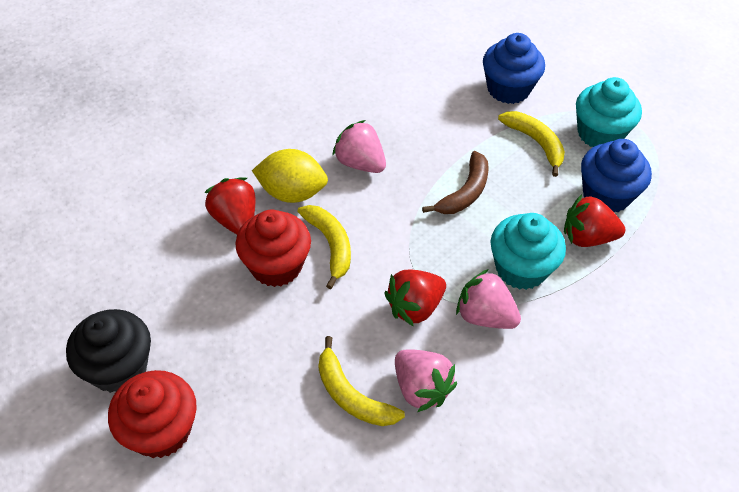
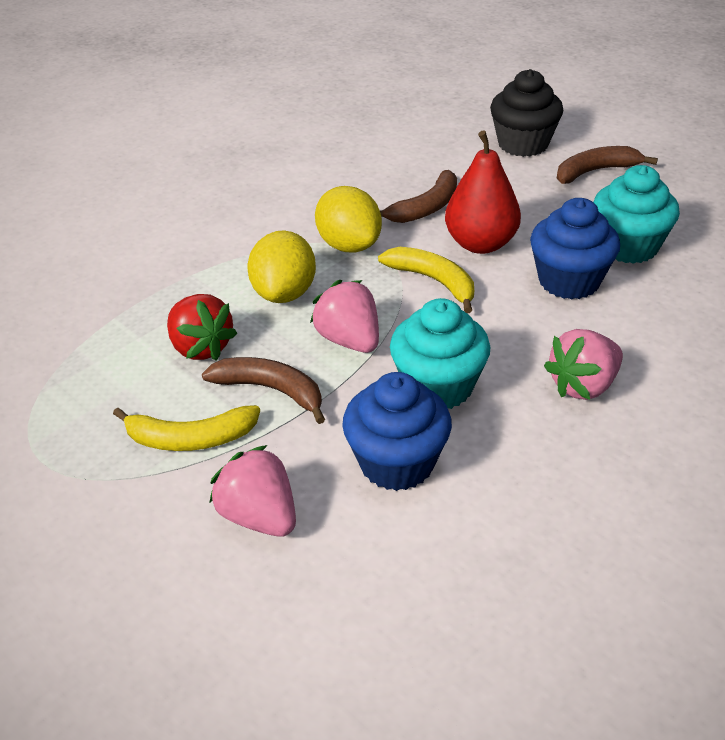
brown banana: 1 -> 3
red cupcake: 2 -> 0
red pear: 0 -> 1
red strawberry: 3 -> 1
yellow banana: 3 -> 2
yellow lemon: 1 -> 2

